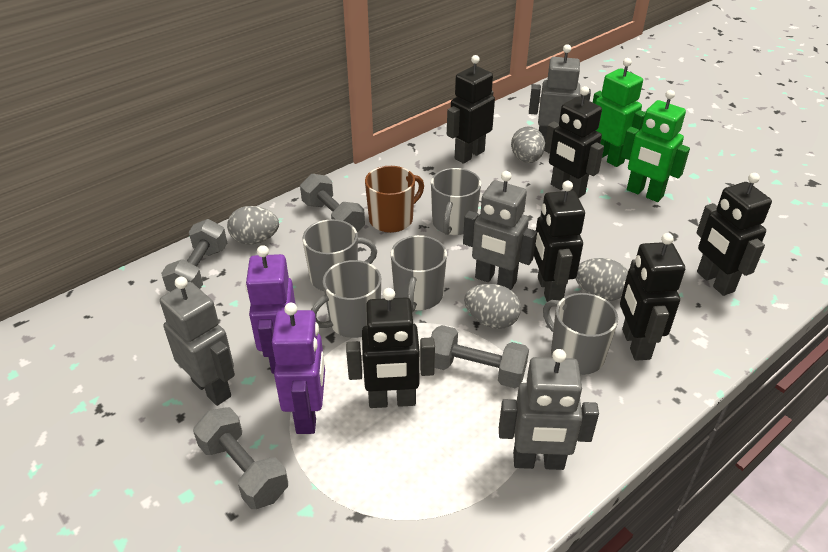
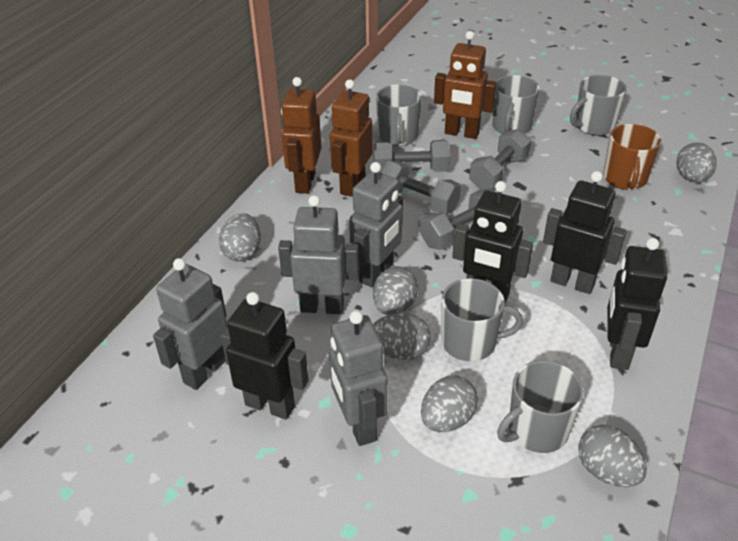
black robot: 6 -> 4
brown robot: 0 -> 3
green robot: 2 -> 0
grey egg: 4 -> 6
purple robot: 2 -> 0

